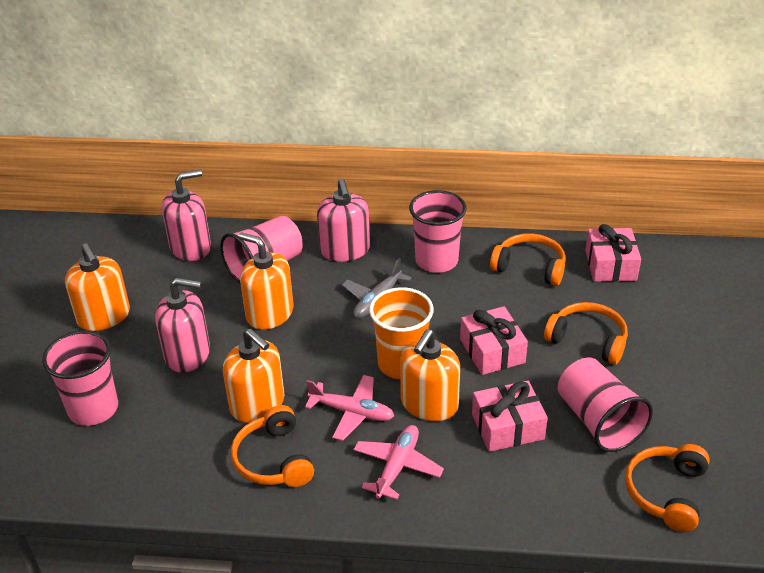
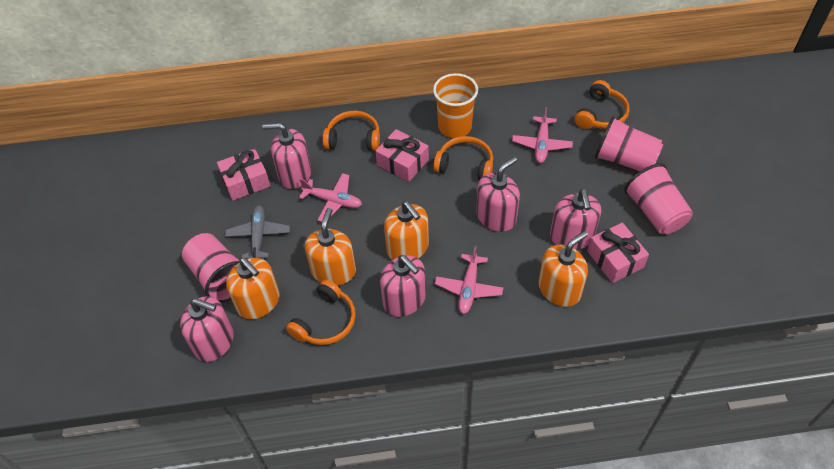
pink cup: 4 -> 3
pink plane: 2 -> 3
pink soap dispenser: 3 -> 5

